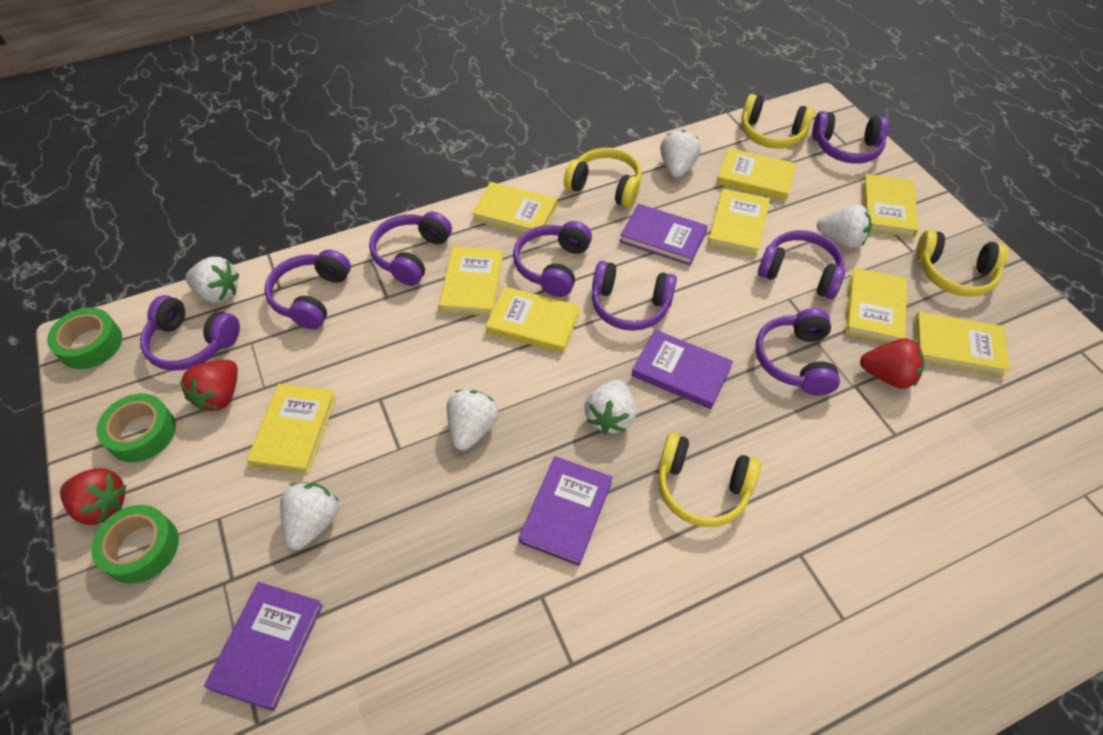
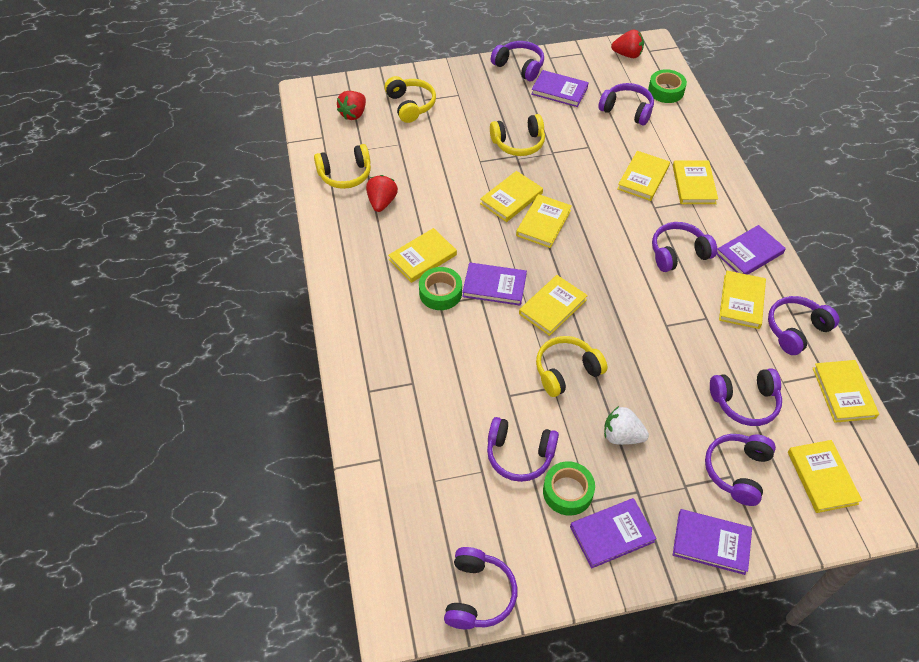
purple book: 4 -> 5
white strawberry: 6 -> 1

